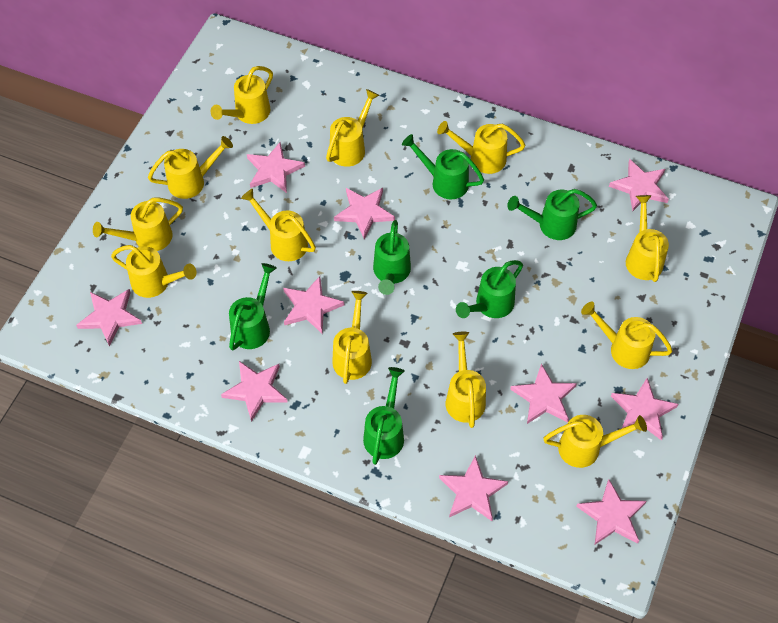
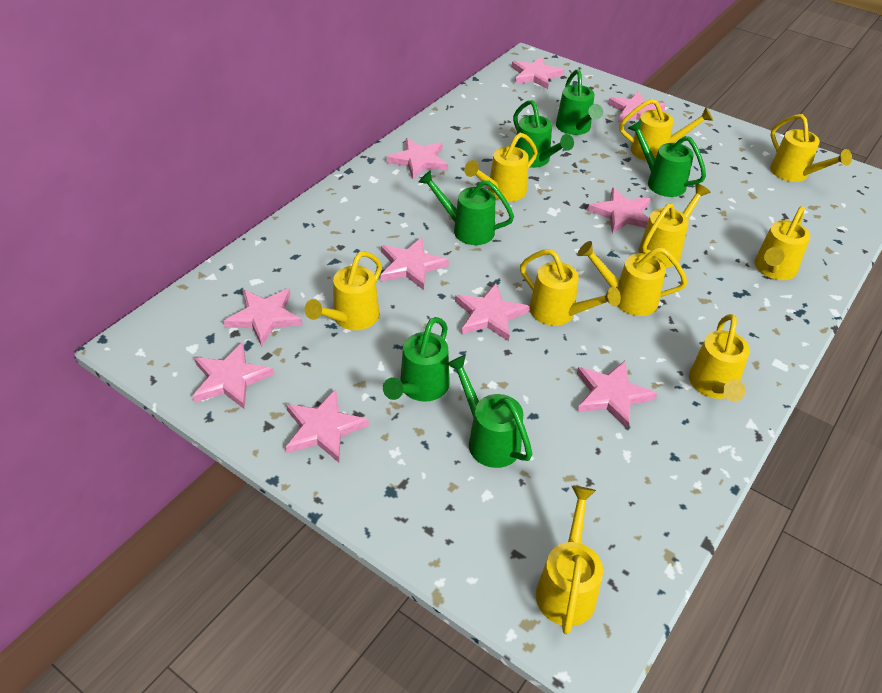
yellow watering can: 12 -> 10

